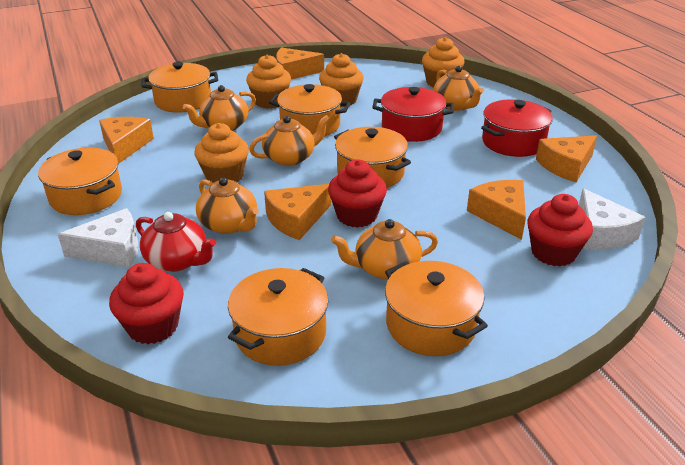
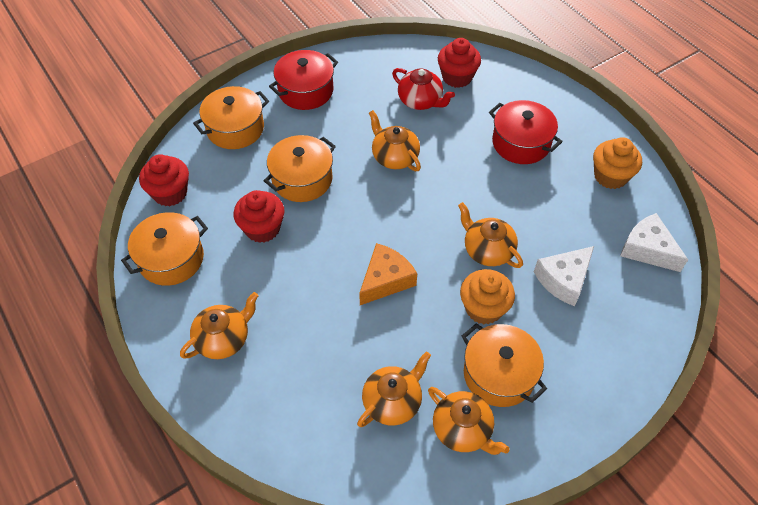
orange cheese: 5 -> 1
orange cupcake: 4 -> 2
orange pot: 6 -> 4

